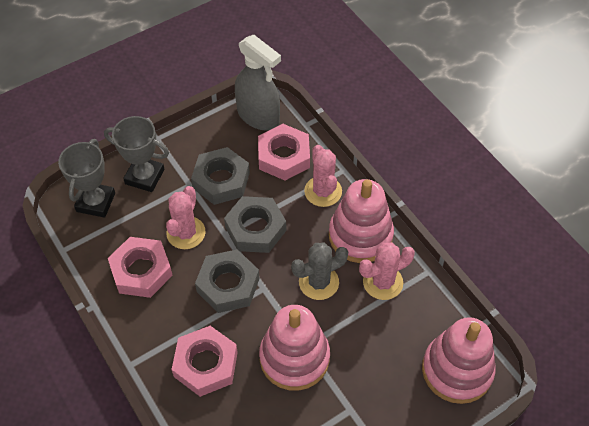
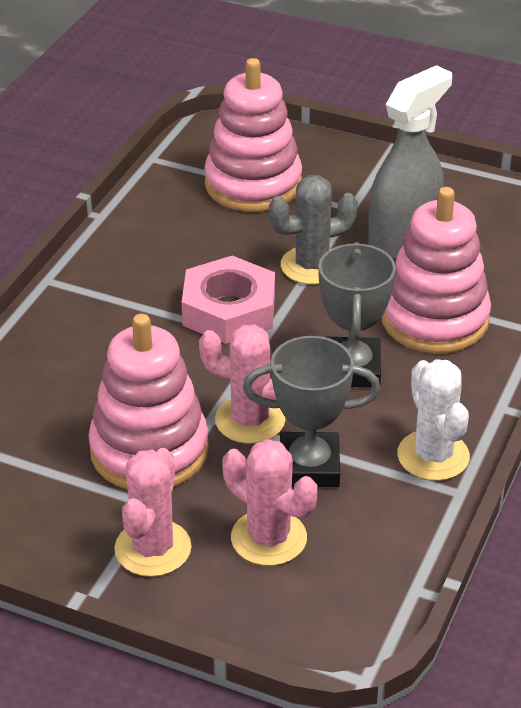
grey nut: 3 -> 0
pink nut: 3 -> 1
white cactus: 0 -> 1

